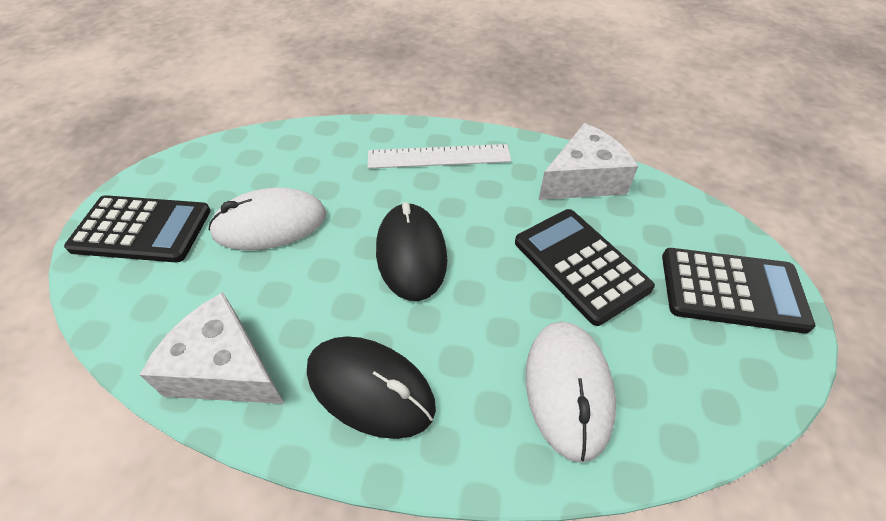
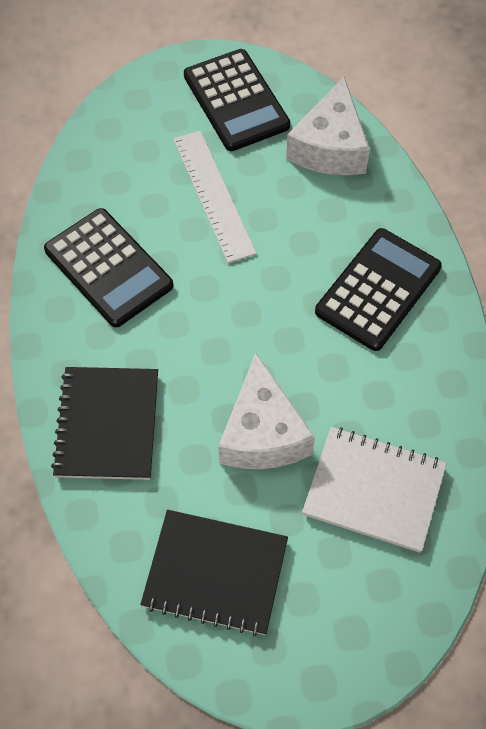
black mouse: 2 -> 0
black notebook: 0 -> 2
white mouse: 2 -> 0
white notebook: 0 -> 1

